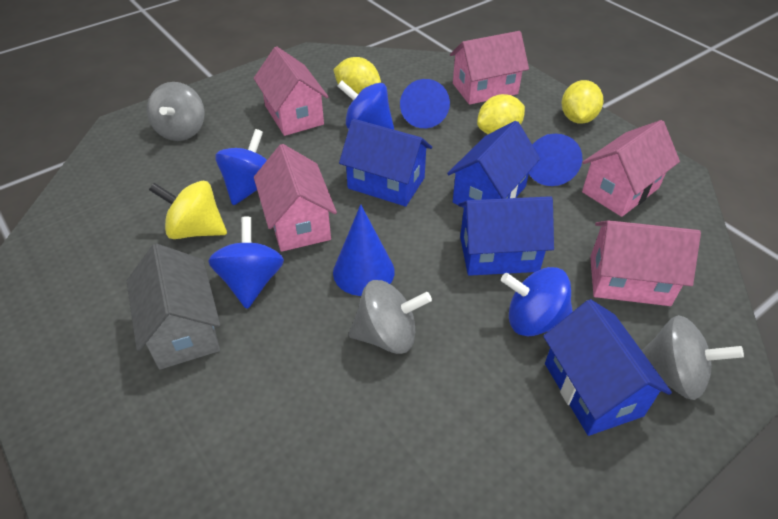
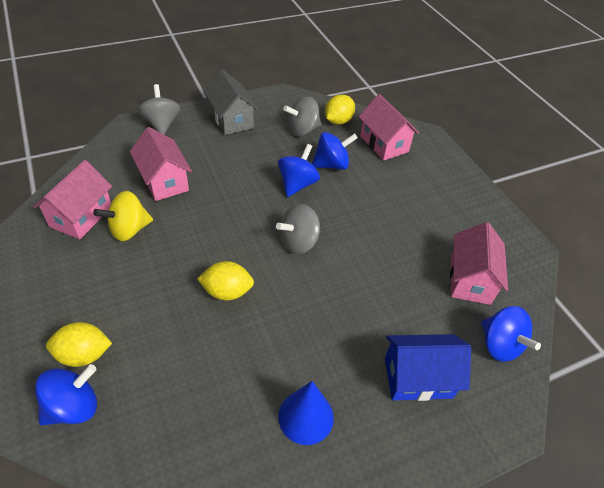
blue cone: 3 -> 1
blue house: 4 -> 1
pink house: 5 -> 4

